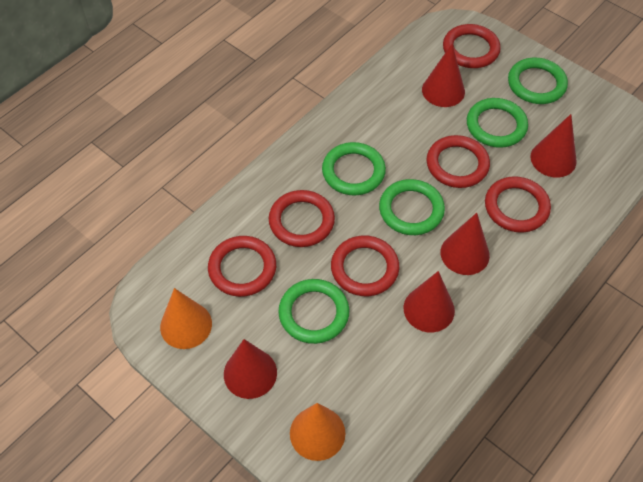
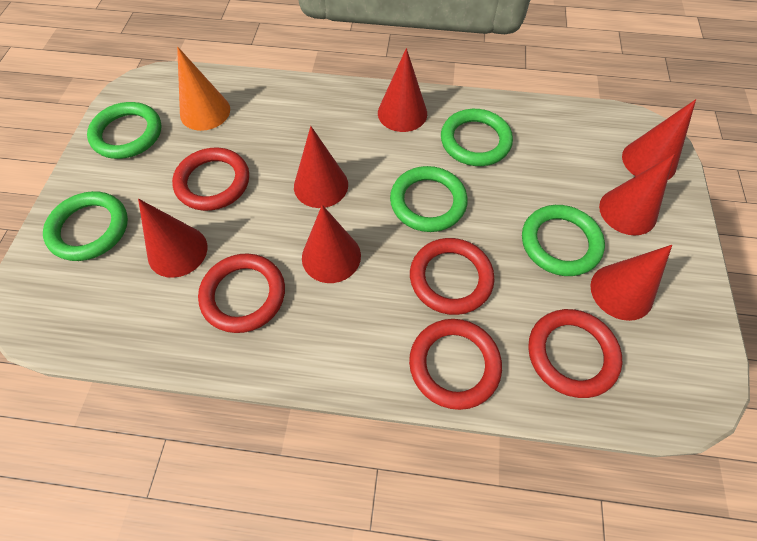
orange cone: 2 -> 1
red cone: 5 -> 7
red ring: 6 -> 5

